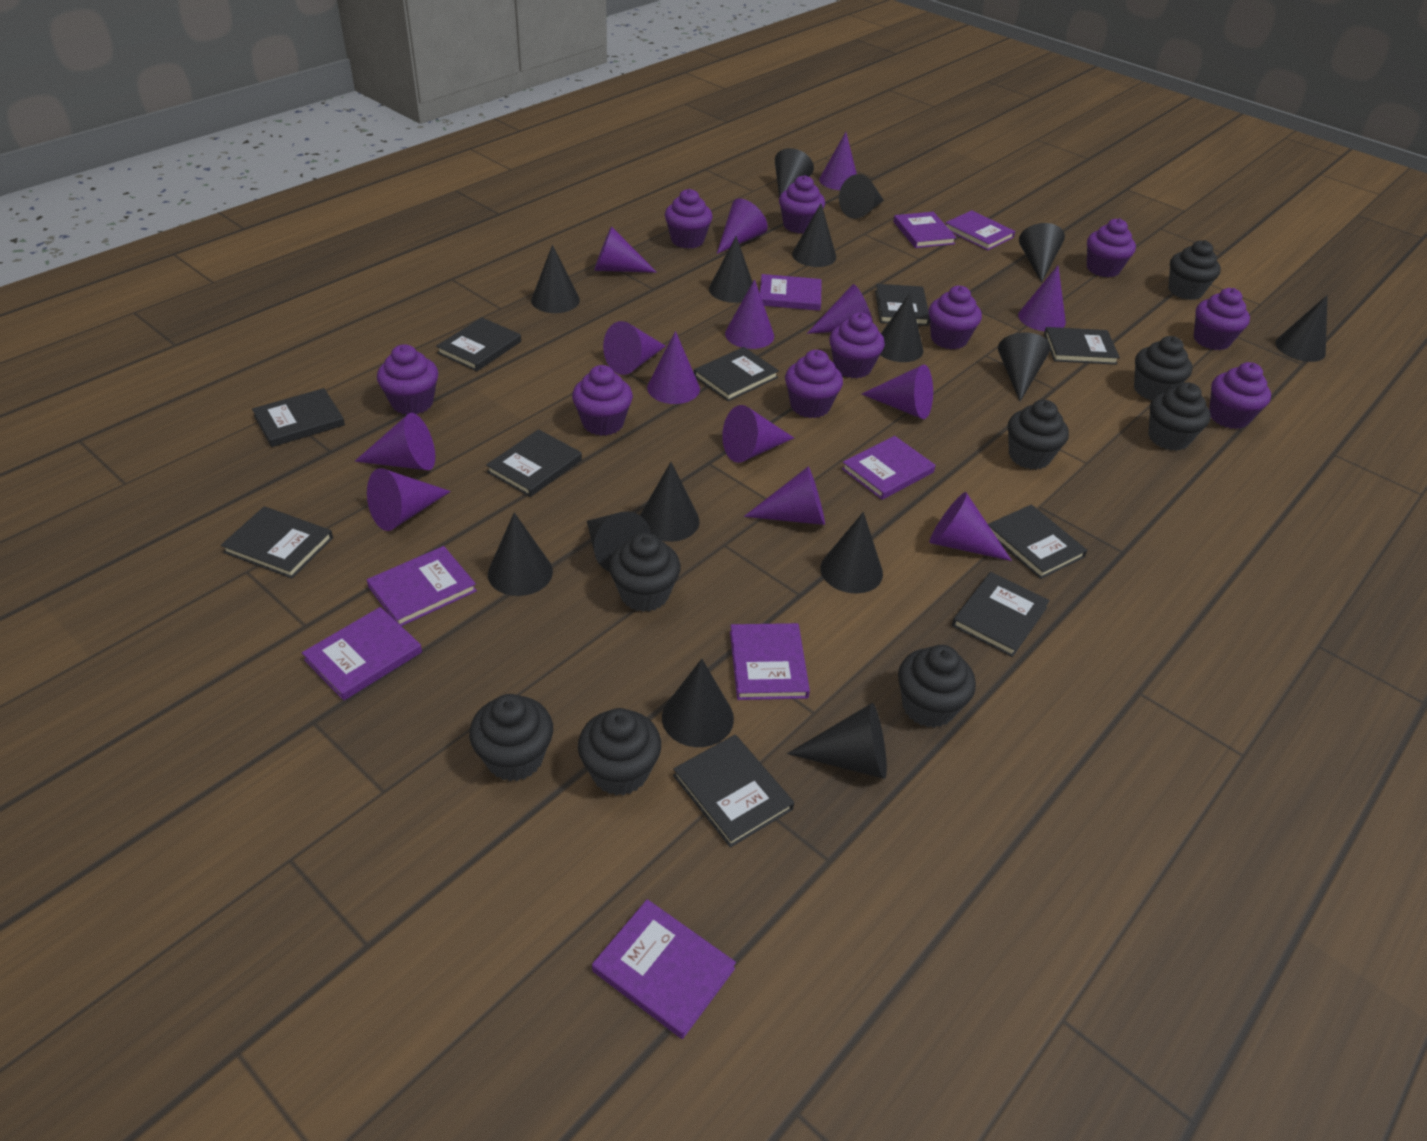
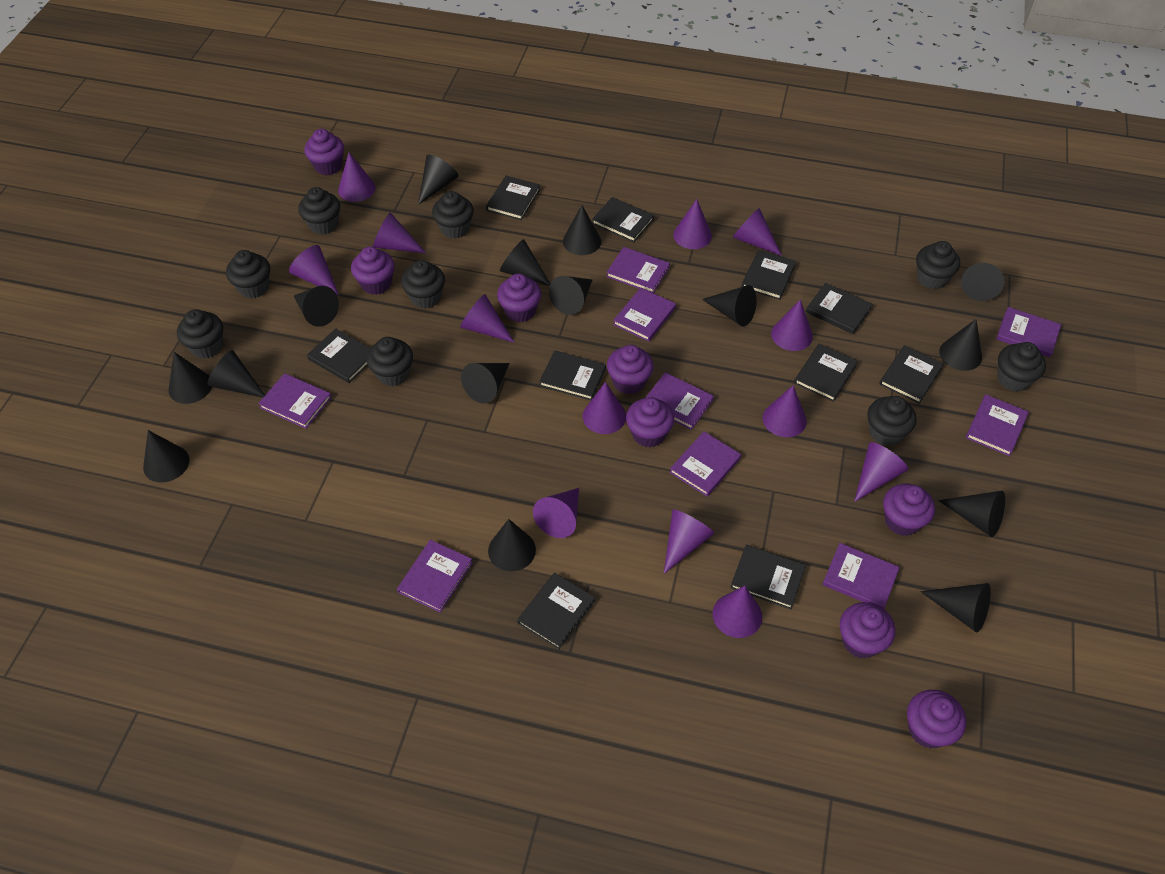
black cupcake: 8 -> 9
purple book: 8 -> 9
purple cone: 14 -> 13
purple cupcake: 10 -> 8

